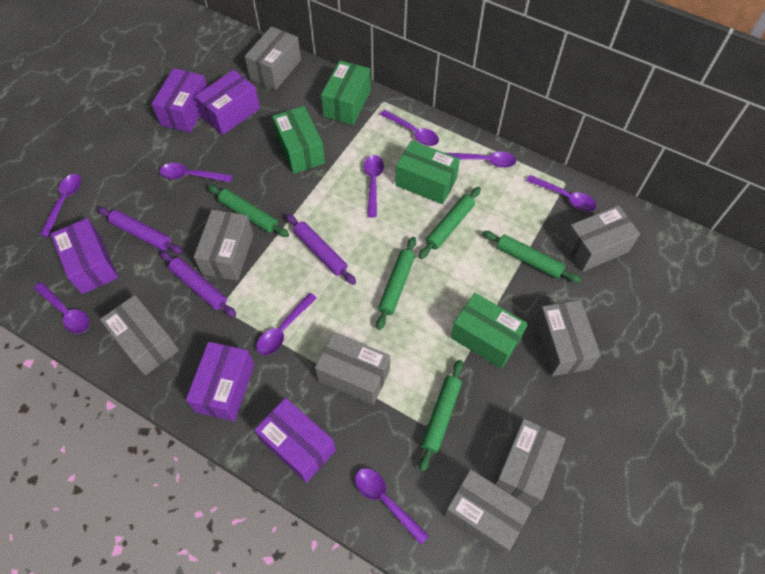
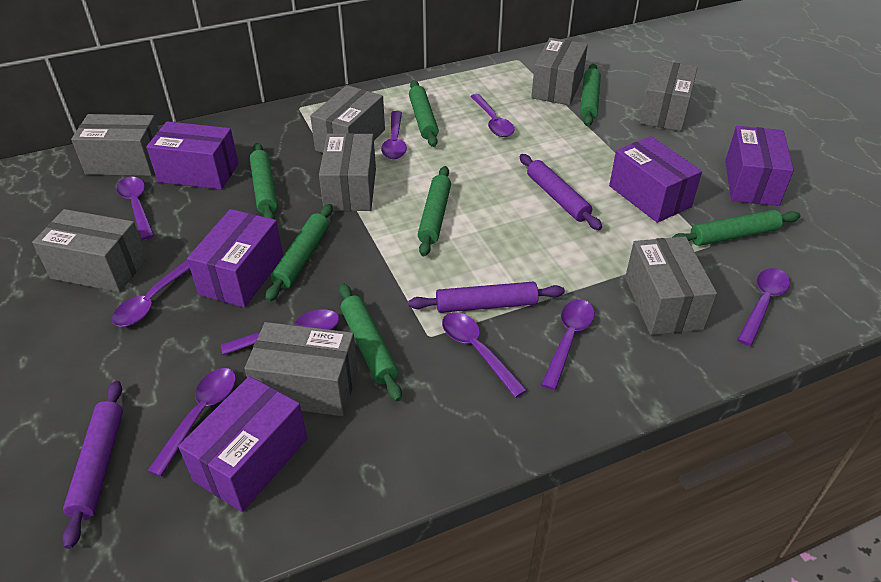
green box: 4 -> 0
green rolling pin: 5 -> 7

